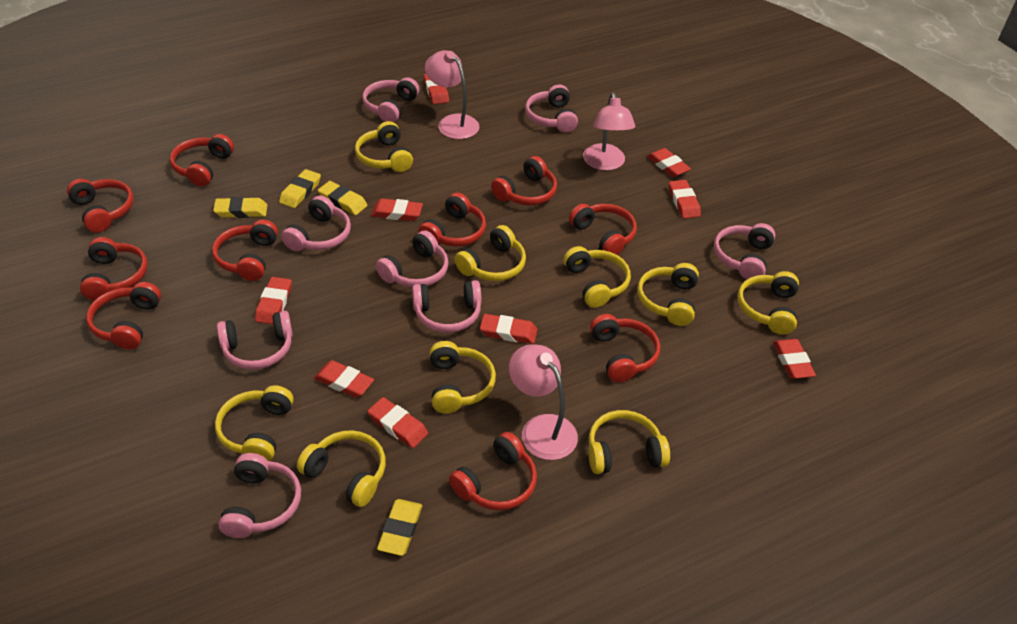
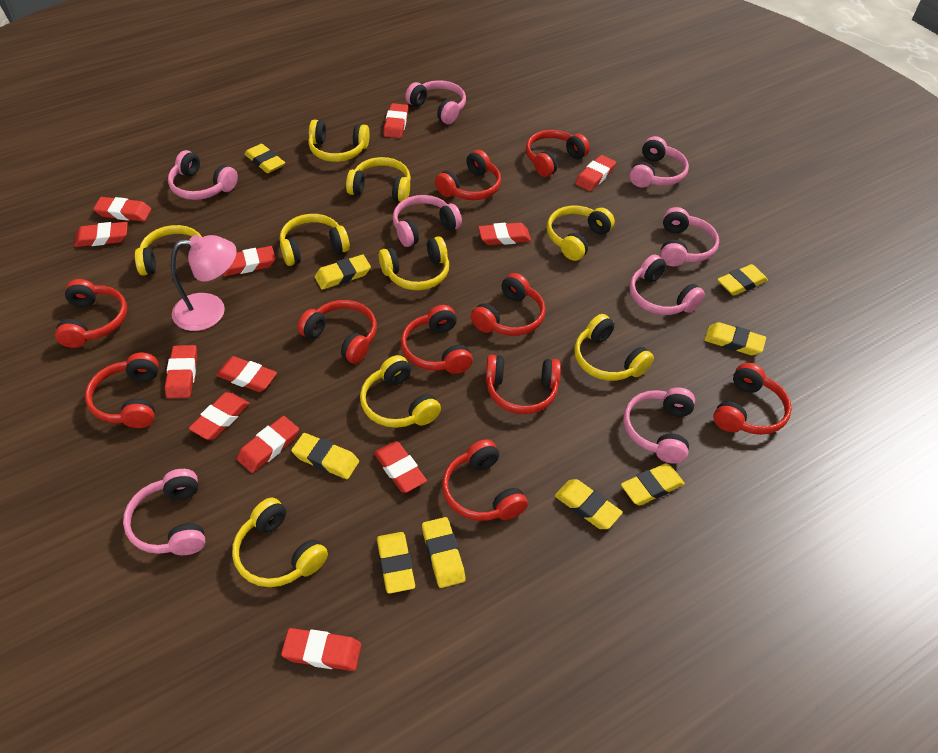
pink lamp: 3 -> 1
red eraser: 9 -> 12
yellow eraser: 4 -> 9

